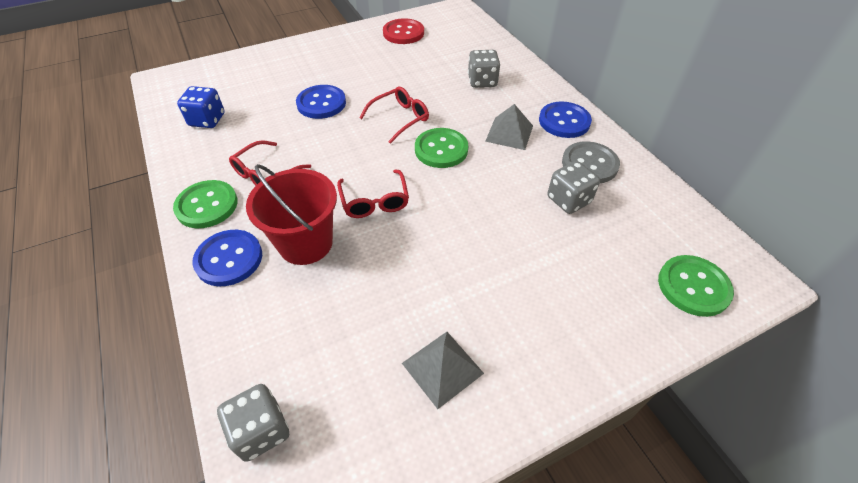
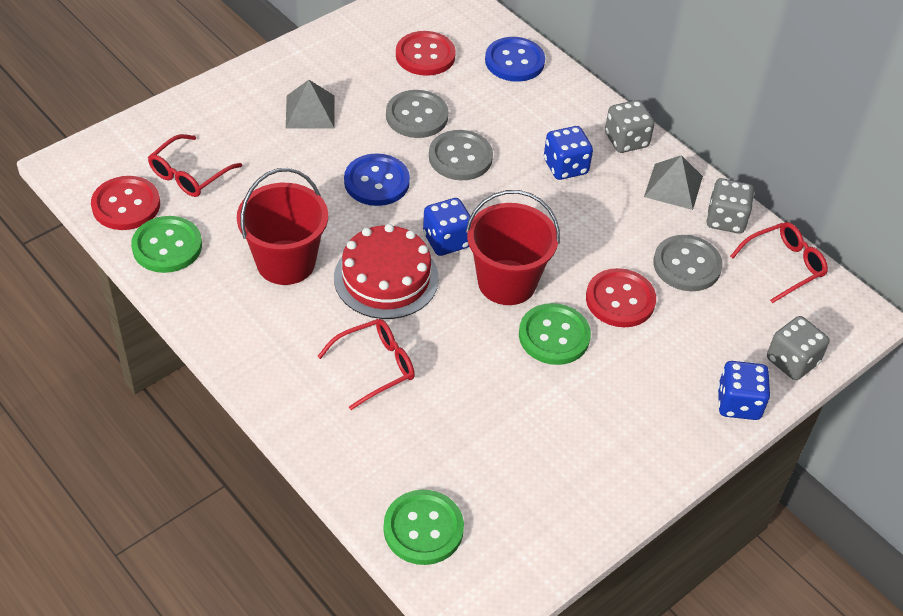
blue button: 3 -> 2
blue dice: 1 -> 3
grey button: 1 -> 3
red bucket: 1 -> 2
red button: 1 -> 3
red cake: 0 -> 1

